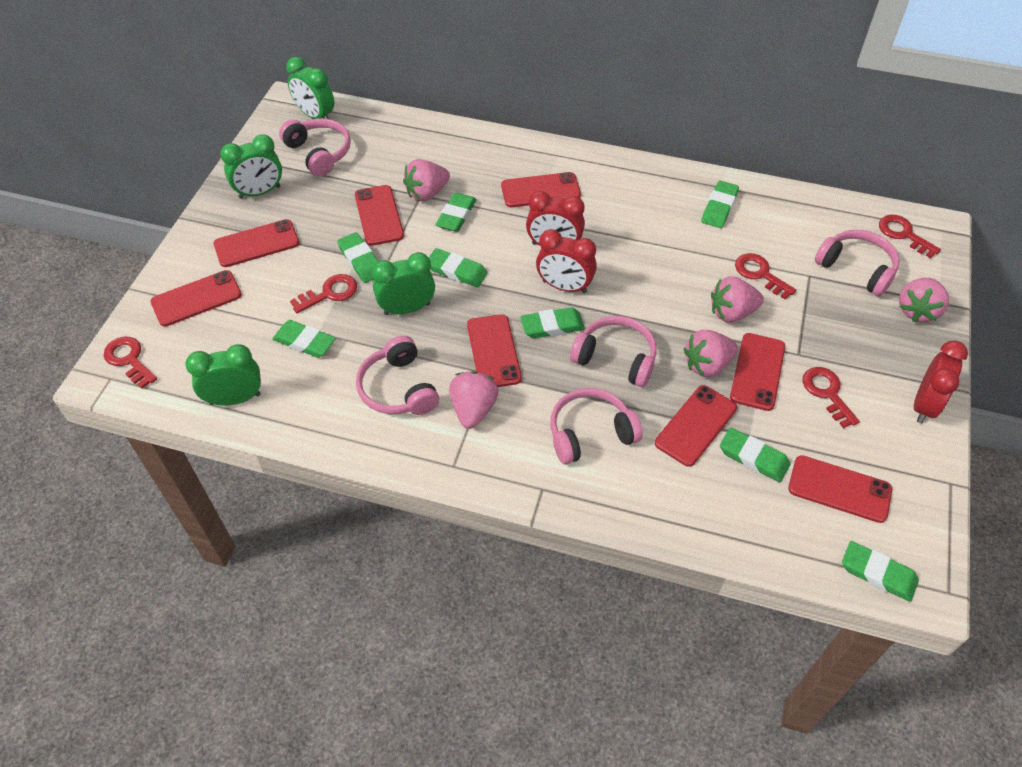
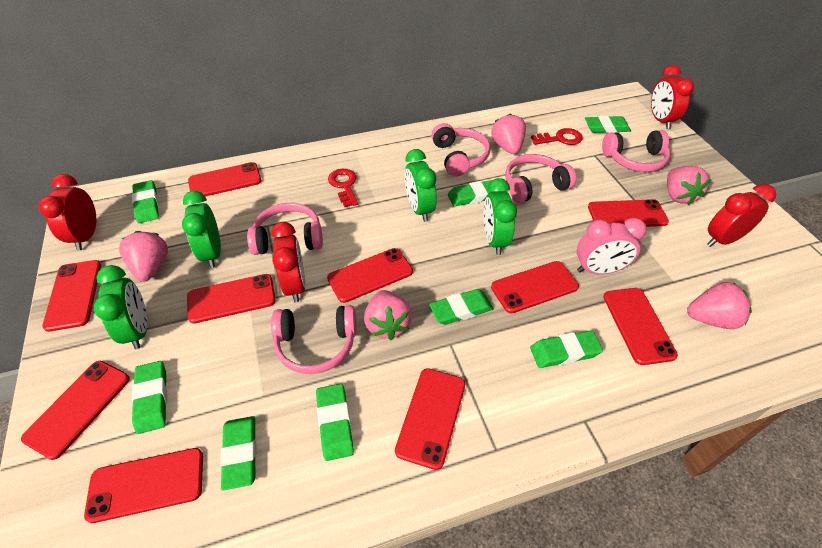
pink clock: 0 -> 1
red clock: 3 -> 4
red key: 5 -> 2
red phone: 8 -> 10

